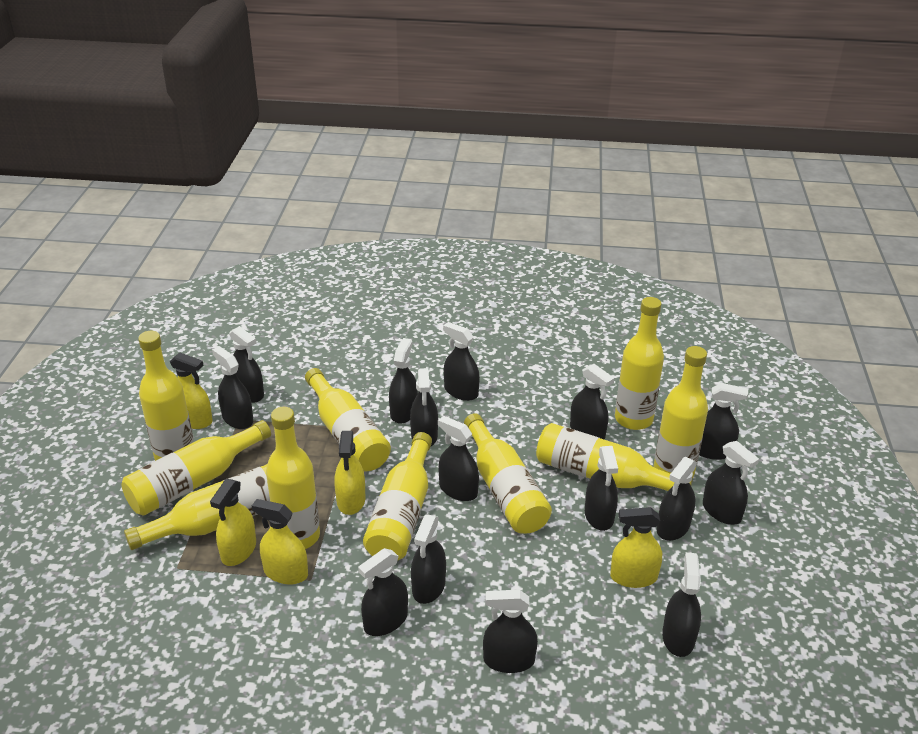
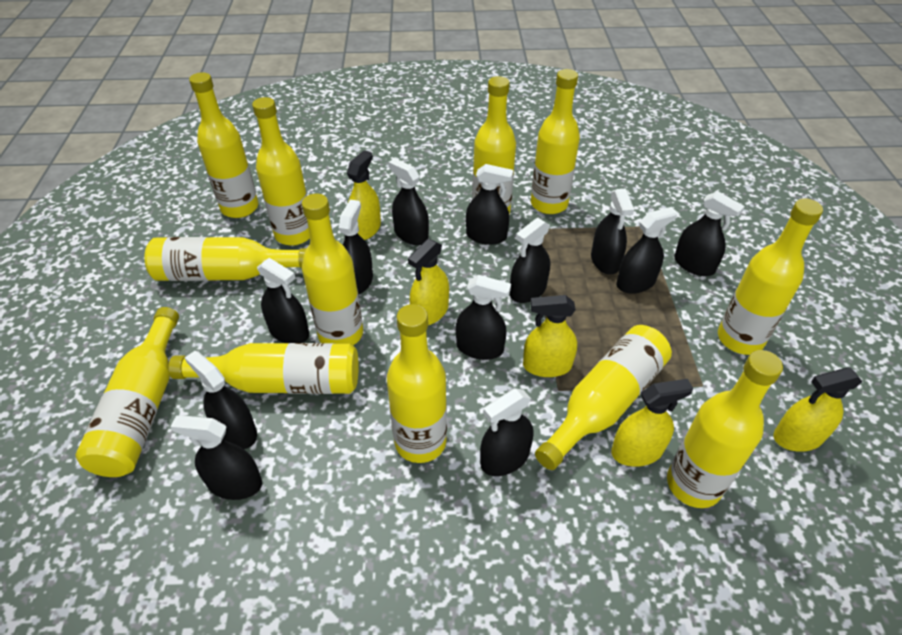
black spray bottle: 15 -> 12
yellow bottle: 10 -> 12

